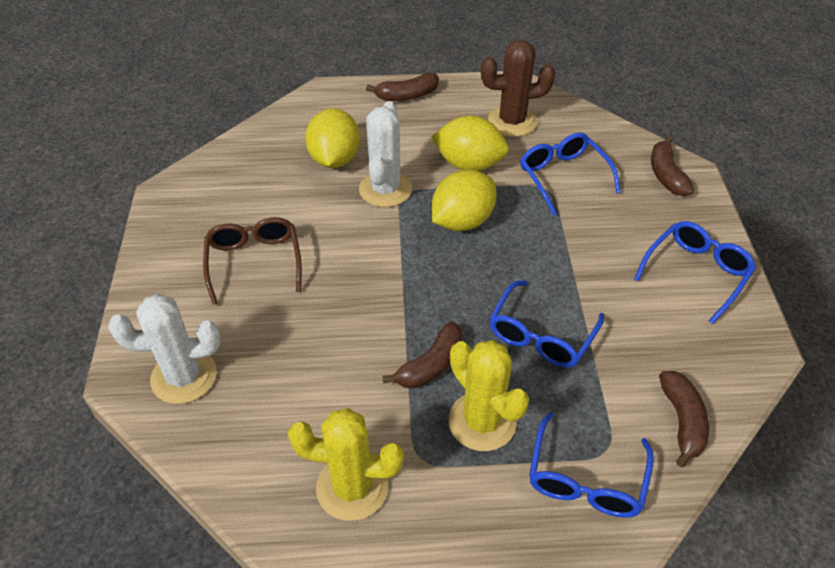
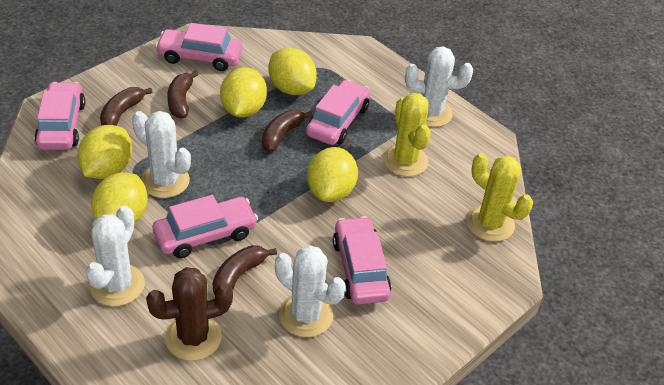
blue glasses: 4 -> 0
brown glasses: 1 -> 0
pink car: 0 -> 5
white cactus: 2 -> 4
yellow lemon: 3 -> 5

